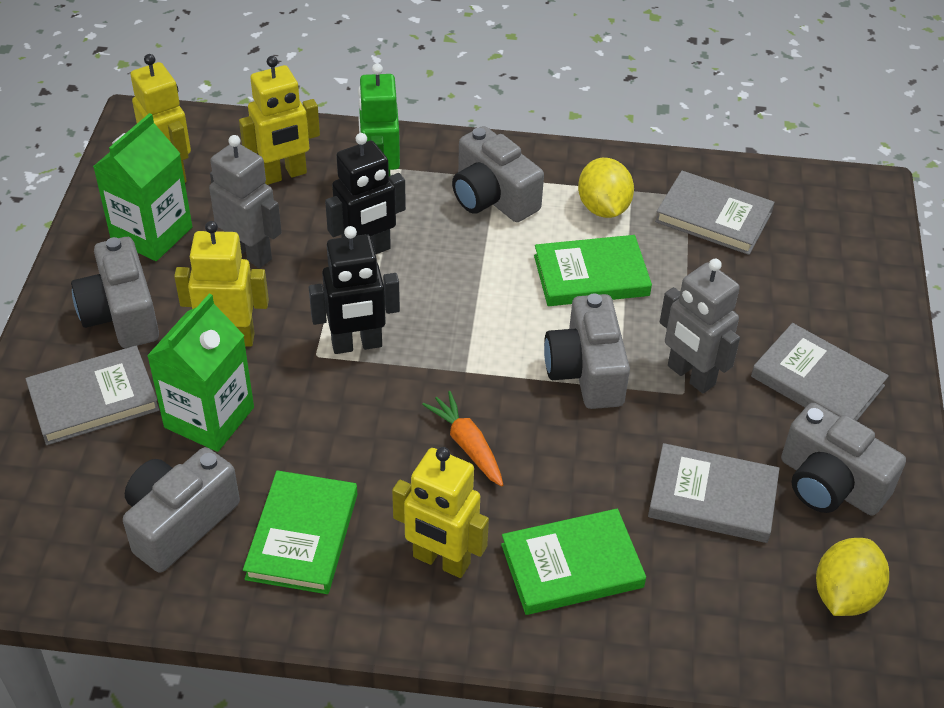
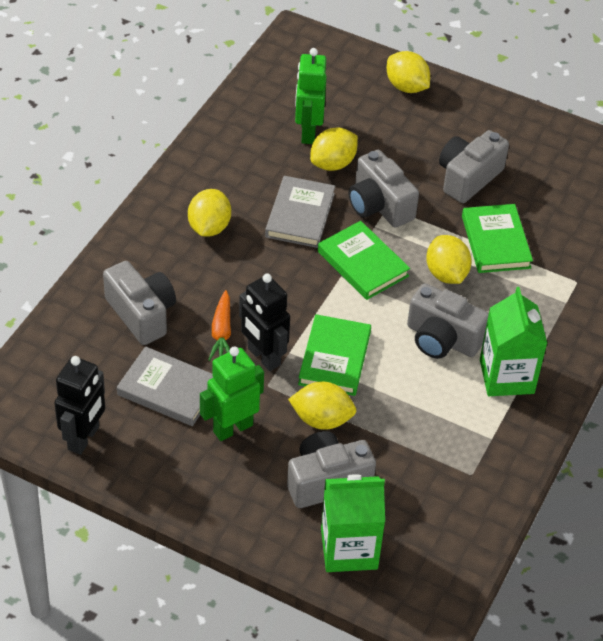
green robot: 1 -> 2
grey book: 4 -> 2
grey robot: 2 -> 0
yellow lemon: 2 -> 5
yellow robot: 4 -> 0

